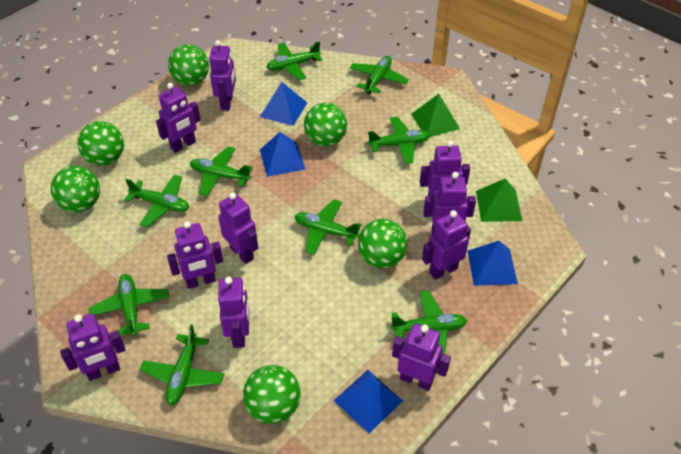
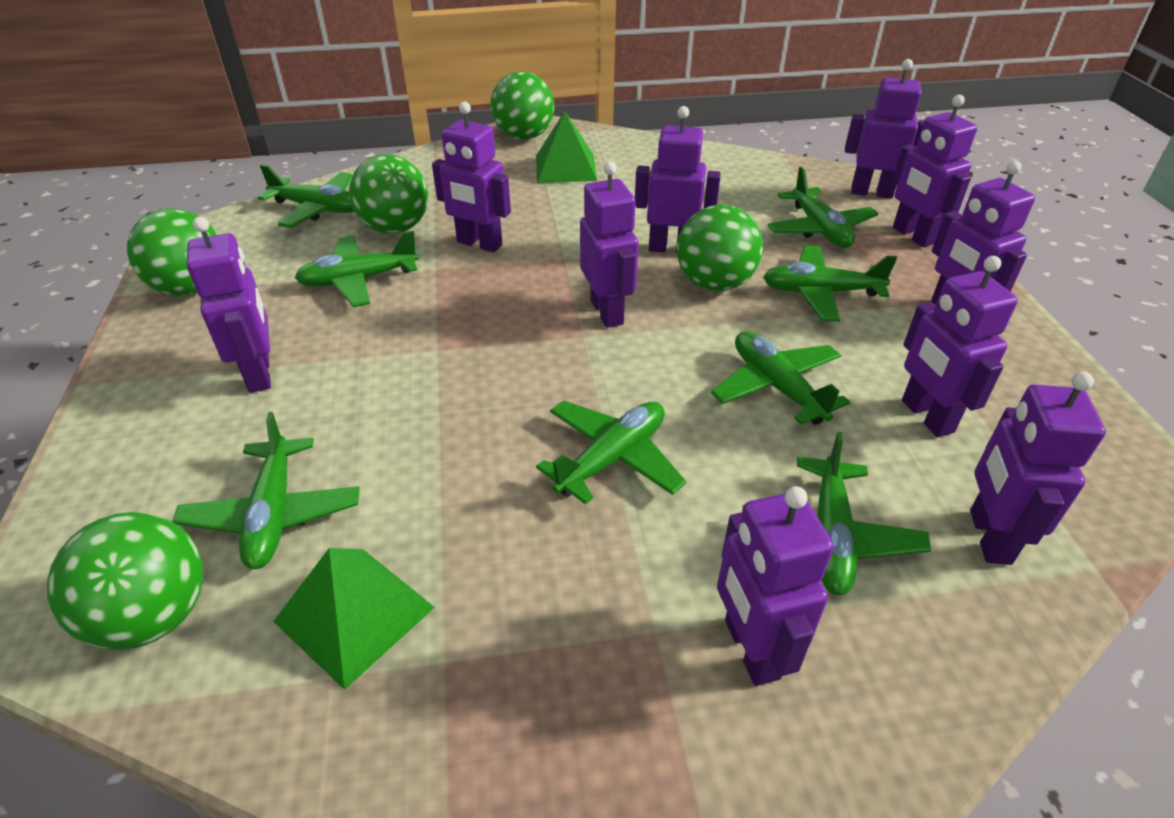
blue pyramid: 4 -> 0
green ball: 6 -> 5
green plane: 9 -> 8

